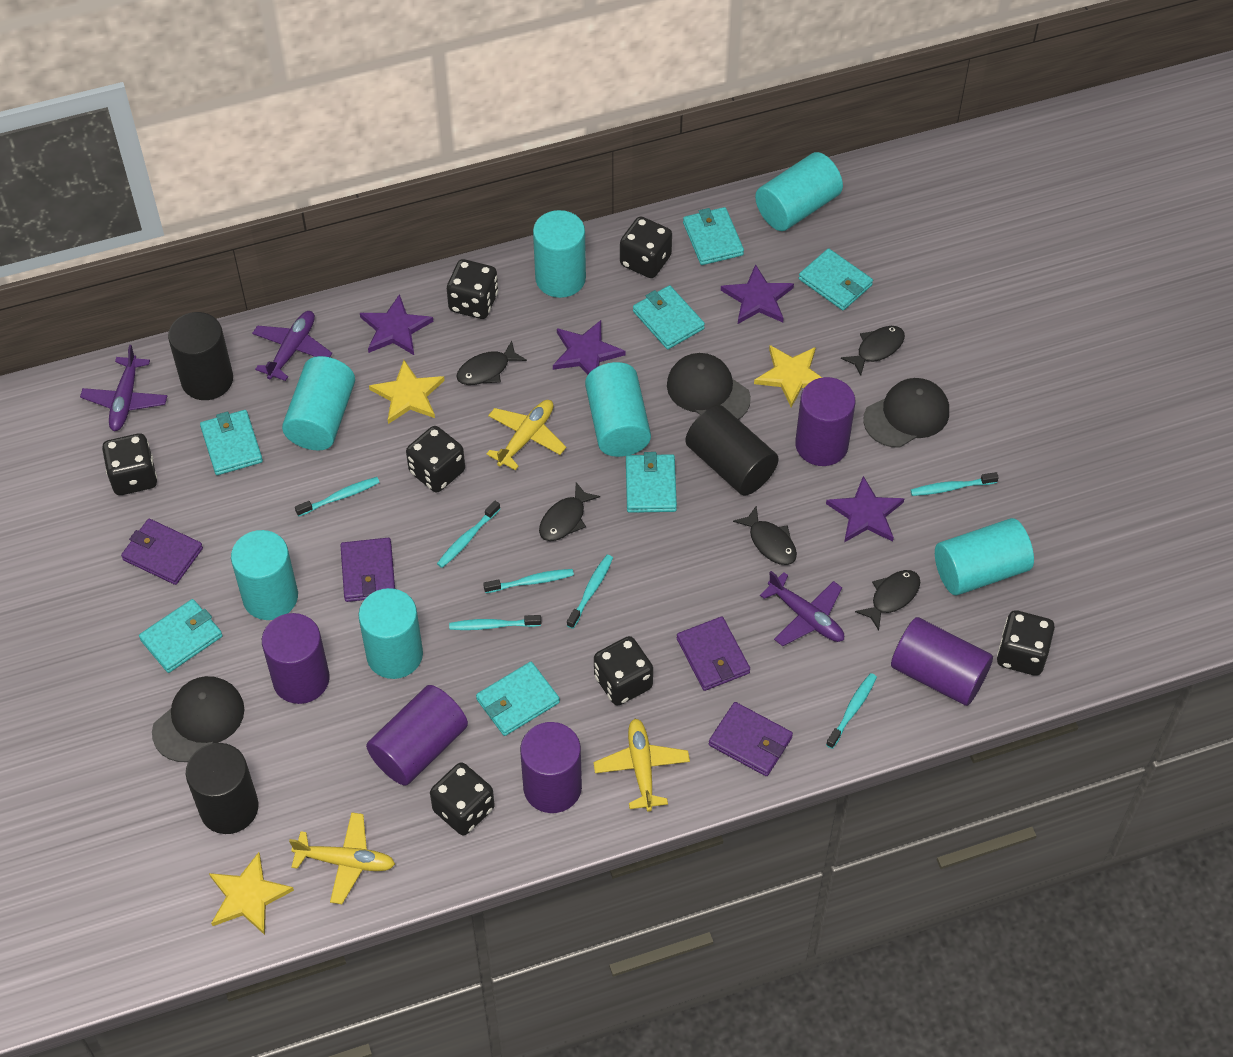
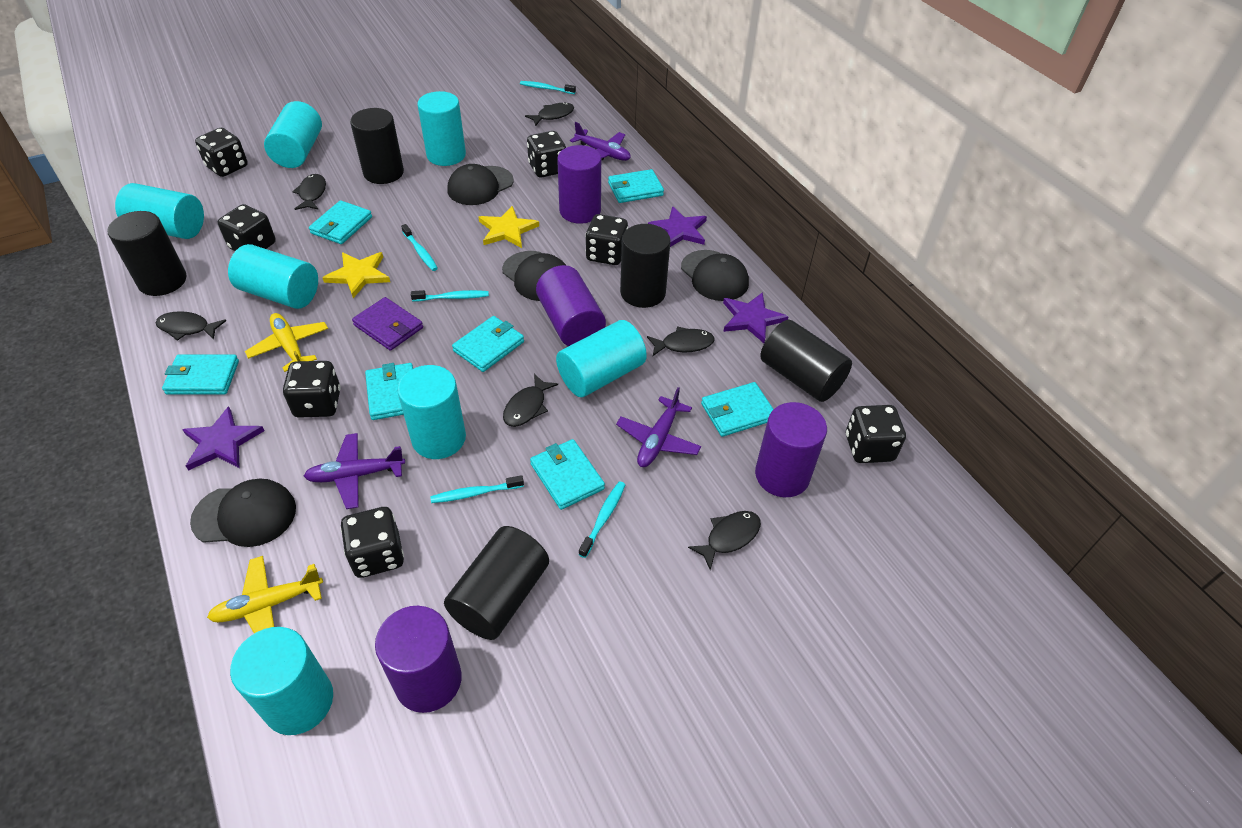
black cap: 3 -> 4
black cylinder: 3 -> 5
black fish: 5 -> 6
purple cylinder: 5 -> 4
purple star: 4 -> 3
purple wallet: 4 -> 1
turquoise toothbrush: 7 -> 5
yellow plane: 3 -> 2
yellow star: 3 -> 2

